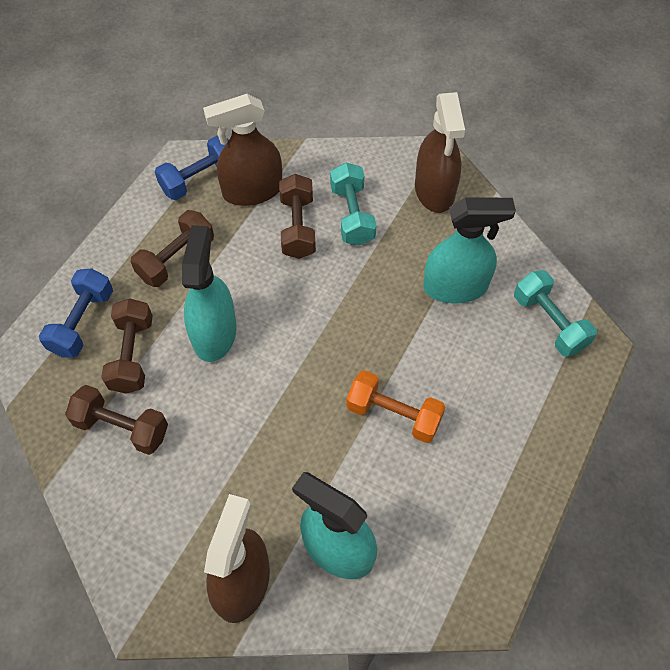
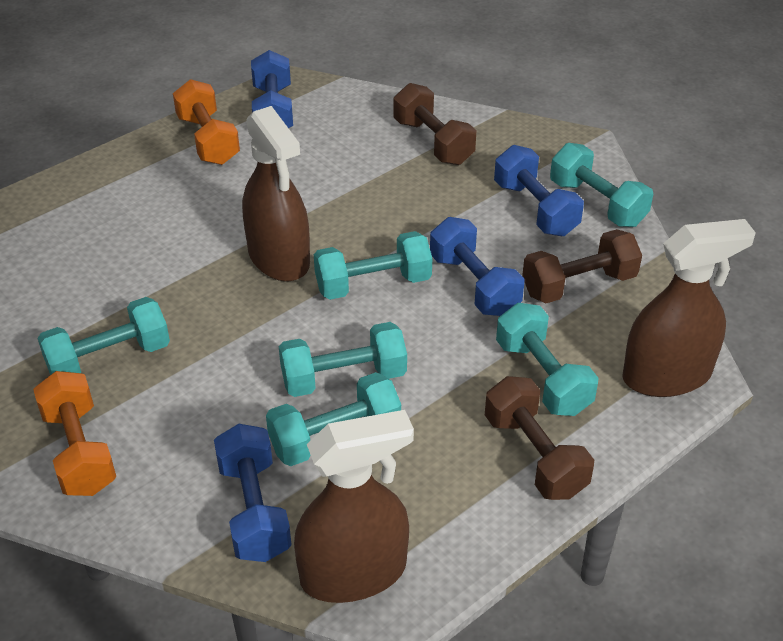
blue dumbbell: 2 -> 4
brown dumbbell: 4 -> 3
orange dumbbell: 1 -> 2
turquoise dumbbell: 2 -> 6
turquoise spray bottle: 3 -> 0

